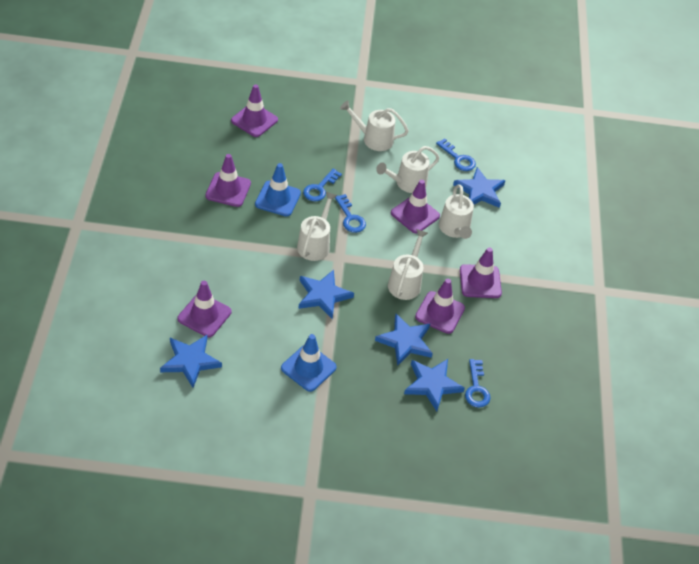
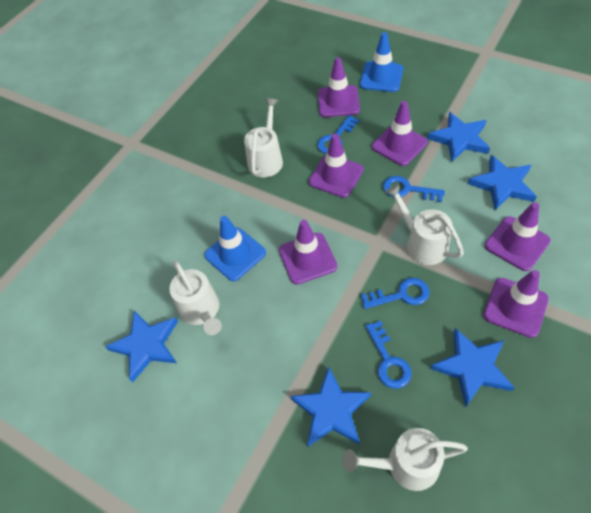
white watering can: 5 -> 4

